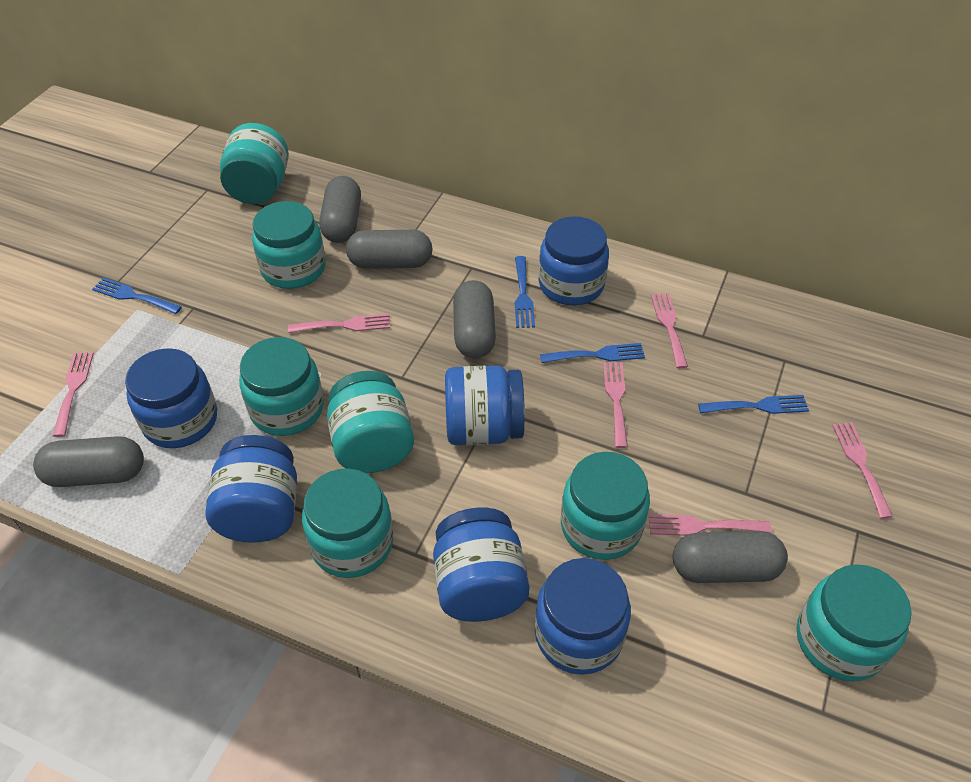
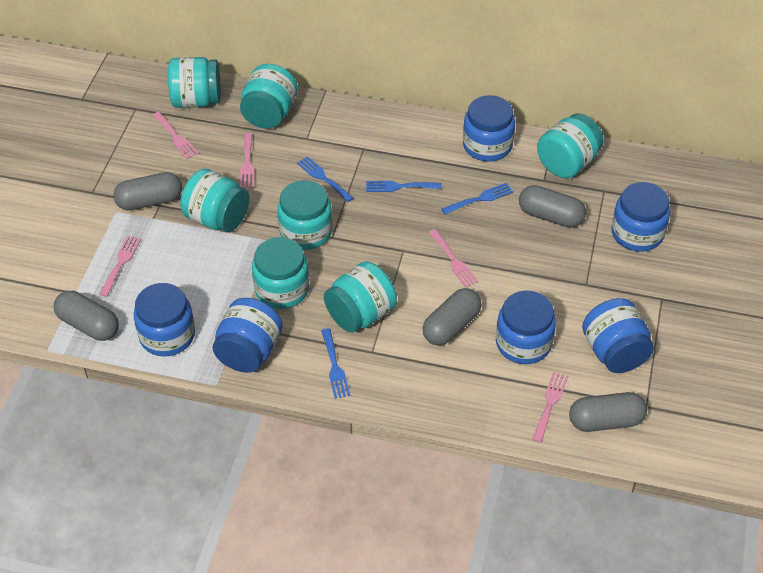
pink fork: 6 -> 5

